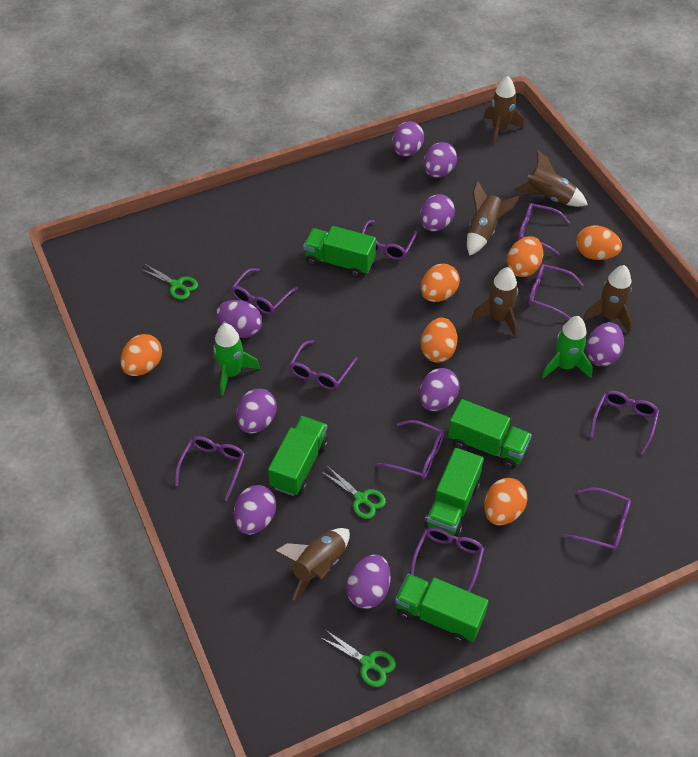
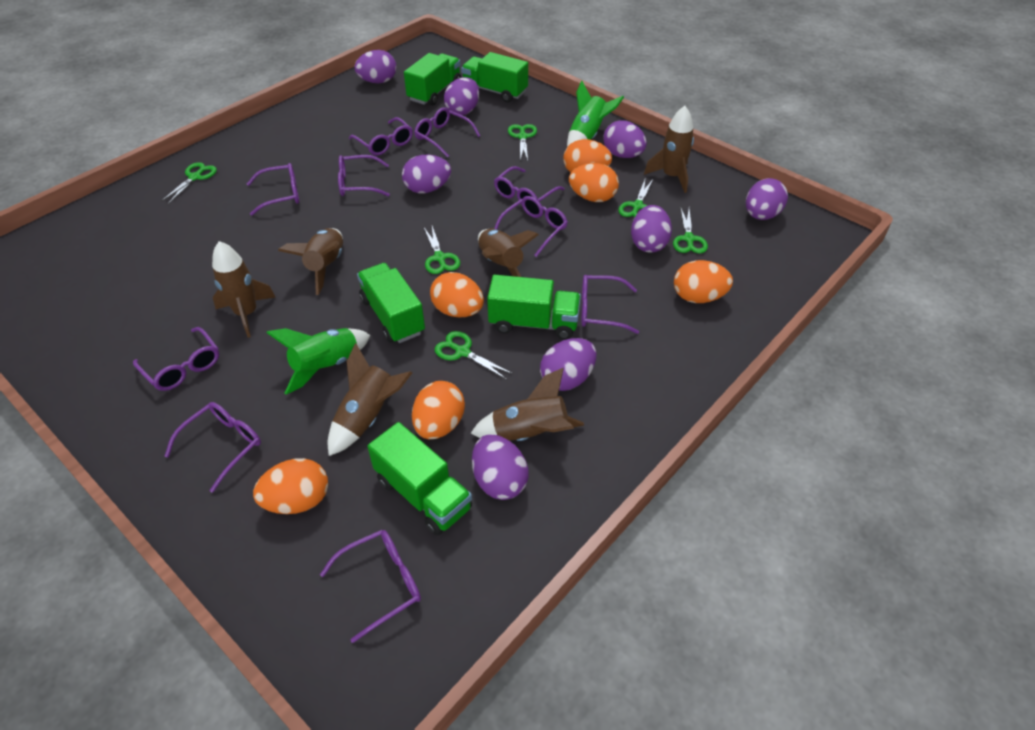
green scissors: 3 -> 6
purple egg: 9 -> 8

